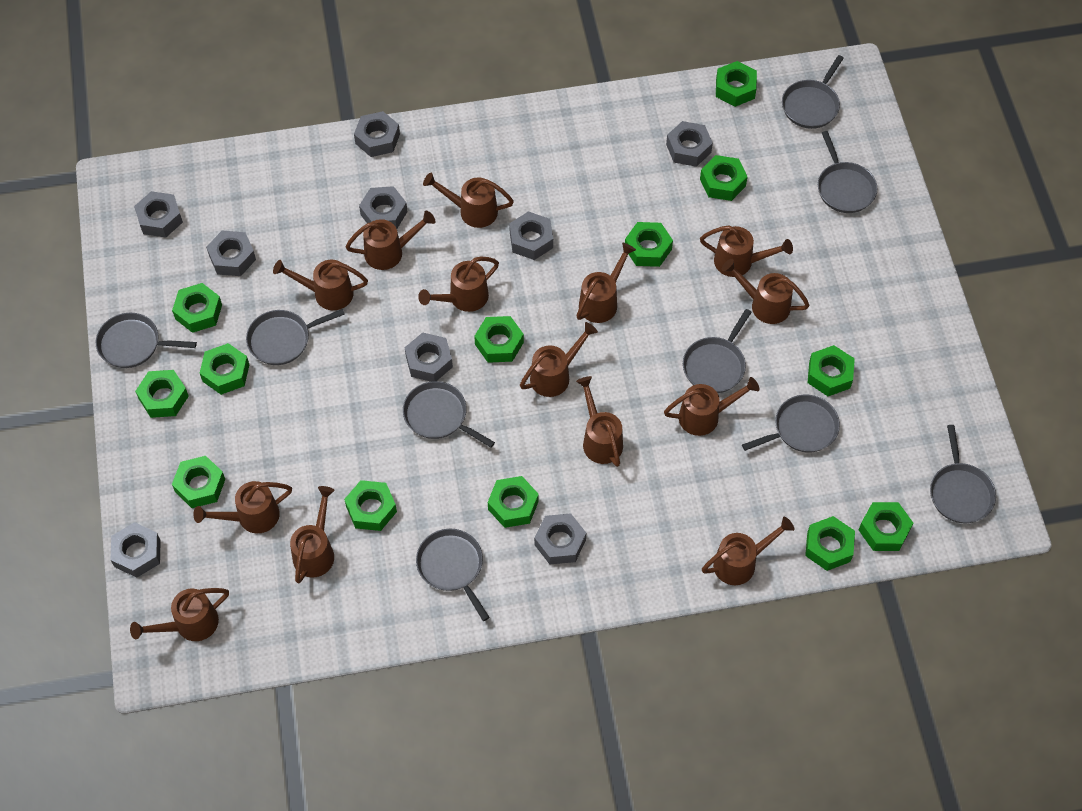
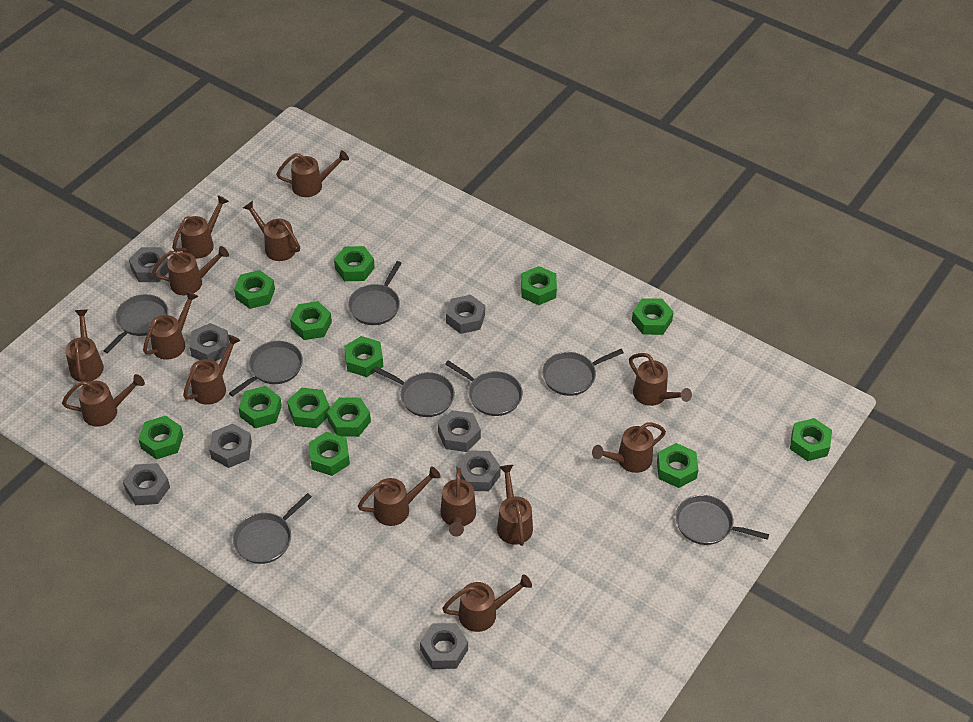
grey nut: 9 -> 8
grey pan: 9 -> 8

